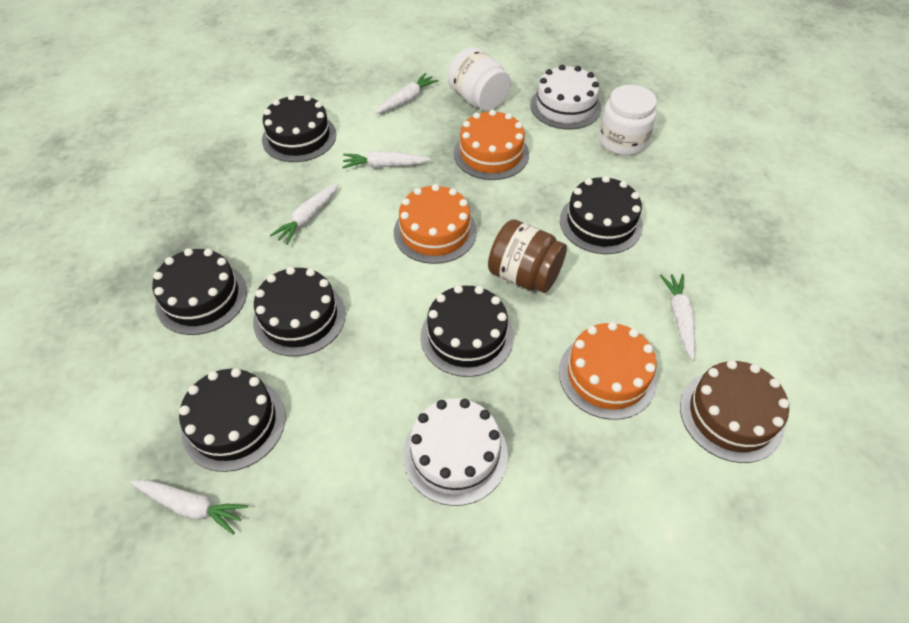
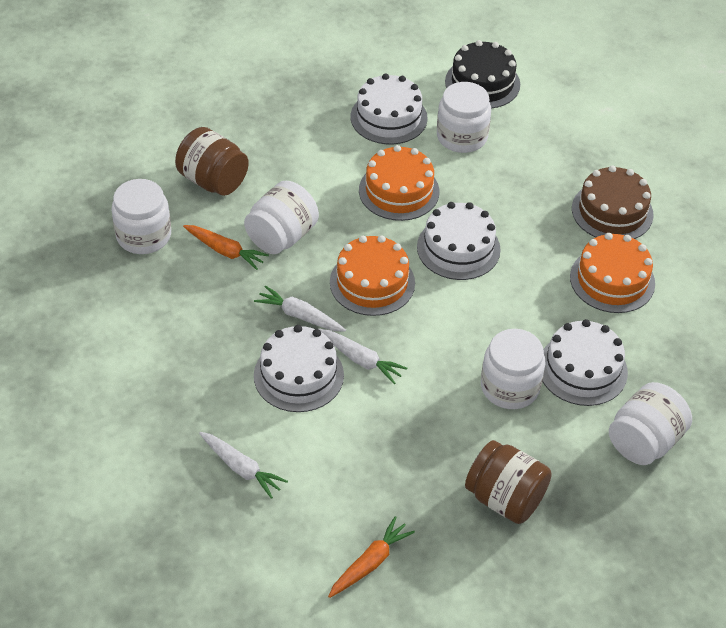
black cake: 6 -> 1
brown jar: 1 -> 2
orange carrot: 0 -> 2
white cake: 2 -> 4
white carrot: 5 -> 3
white jar: 2 -> 5

